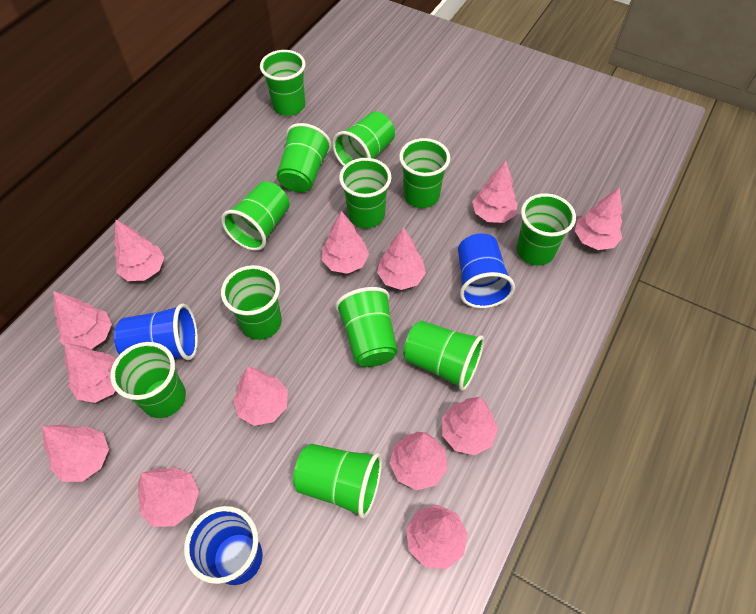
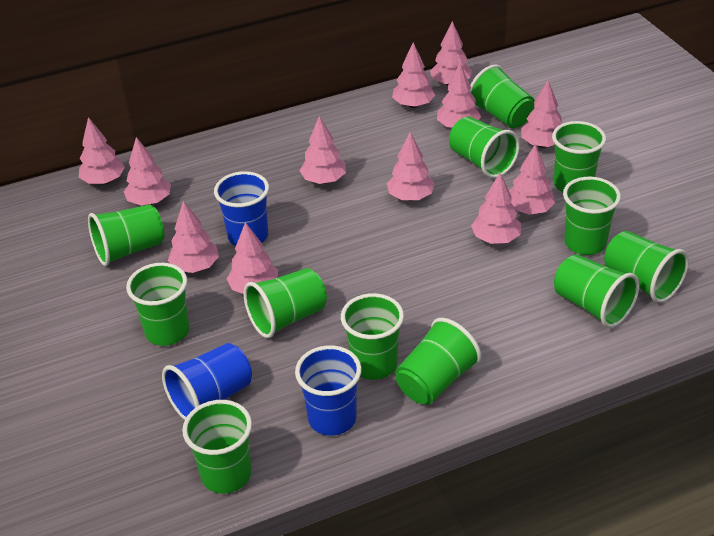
pink tree: 13 -> 12

